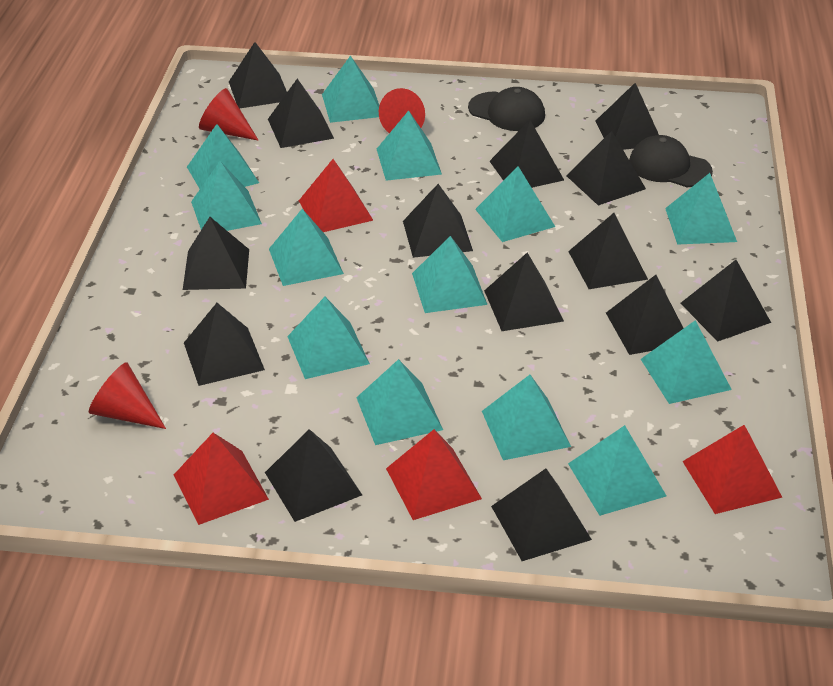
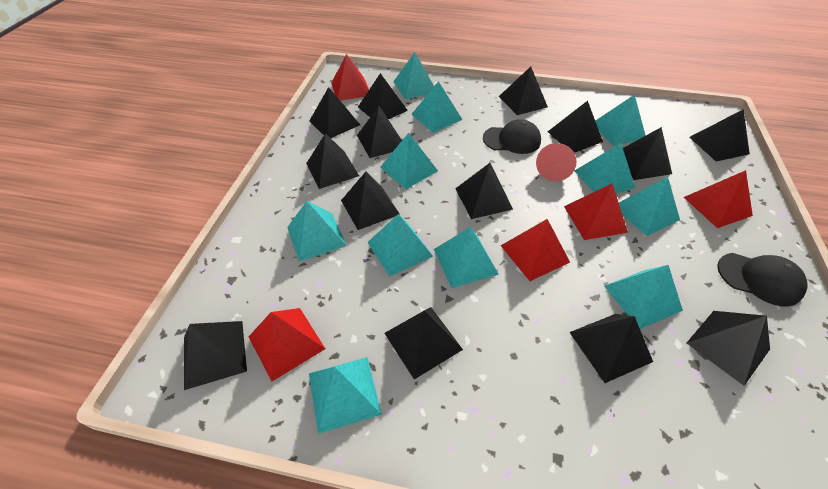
red cone: 3 -> 1
red pyramid: 4 -> 5
turquoise pyramid: 13 -> 11

